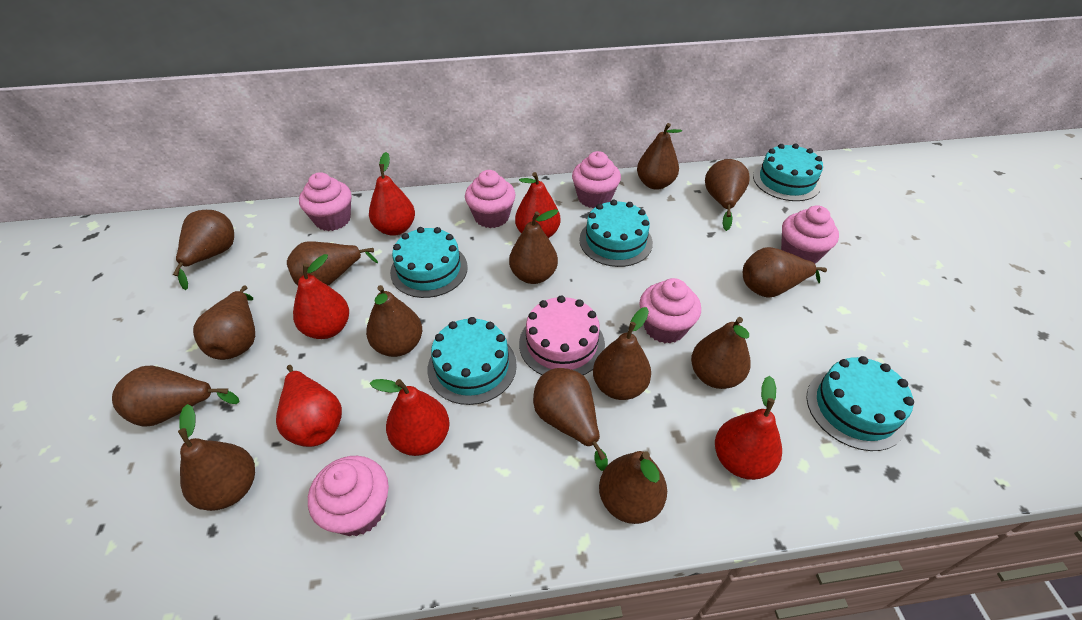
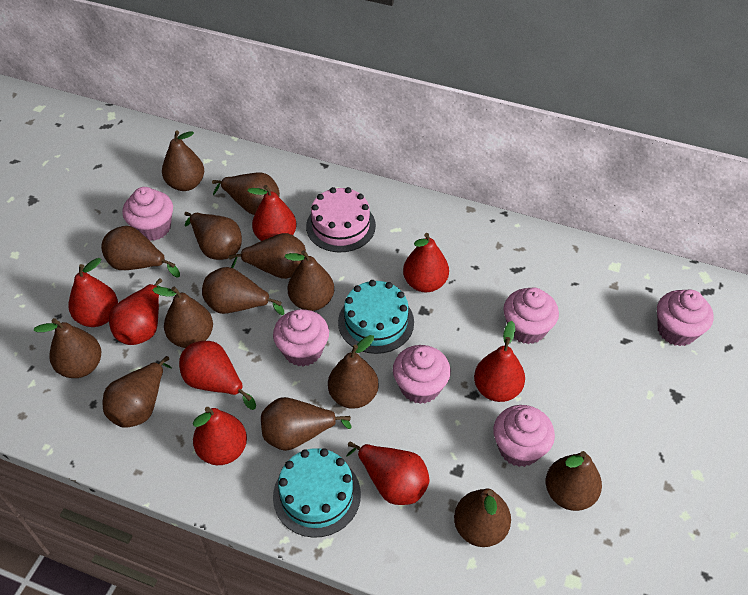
red pear: 6 -> 8
turquoise cake: 5 -> 2

